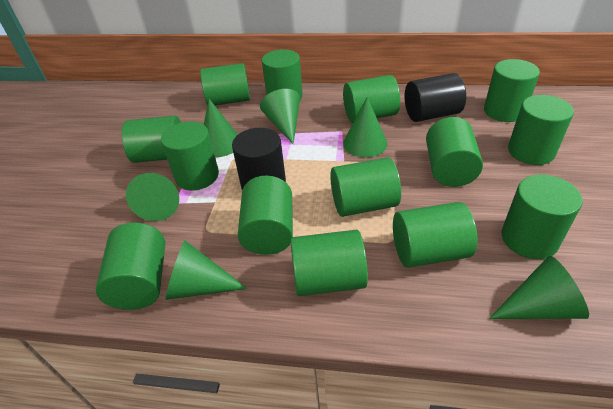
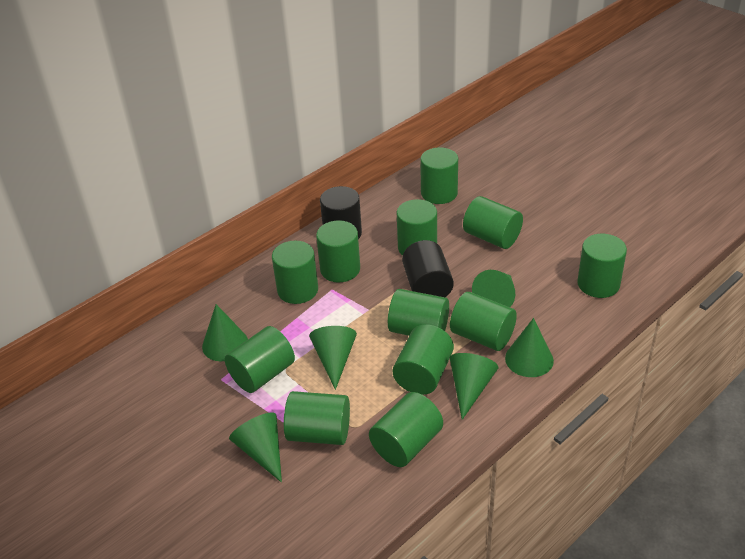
green cylinder: 14 -> 12

